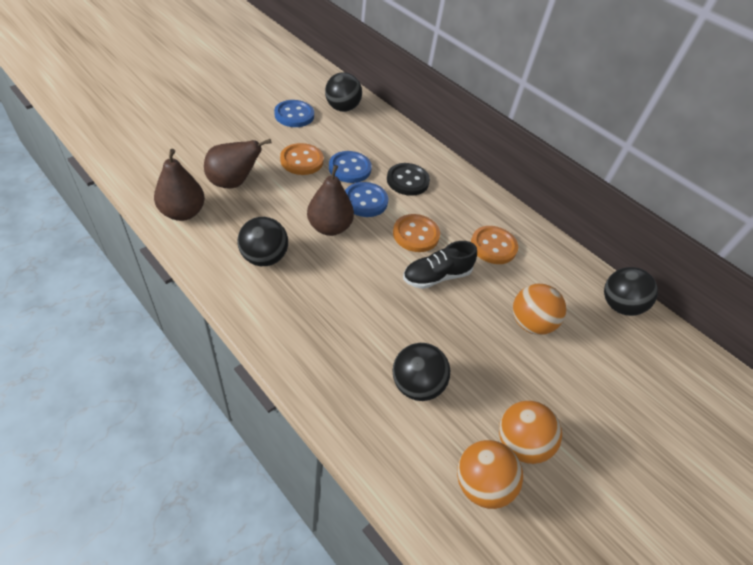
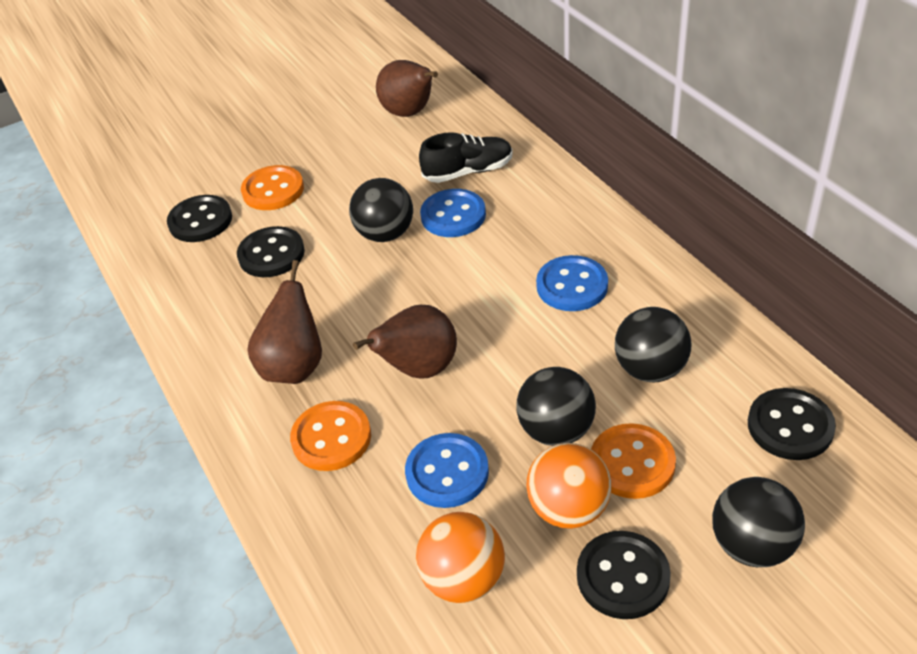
black button: 1 -> 4
orange ball: 3 -> 2

